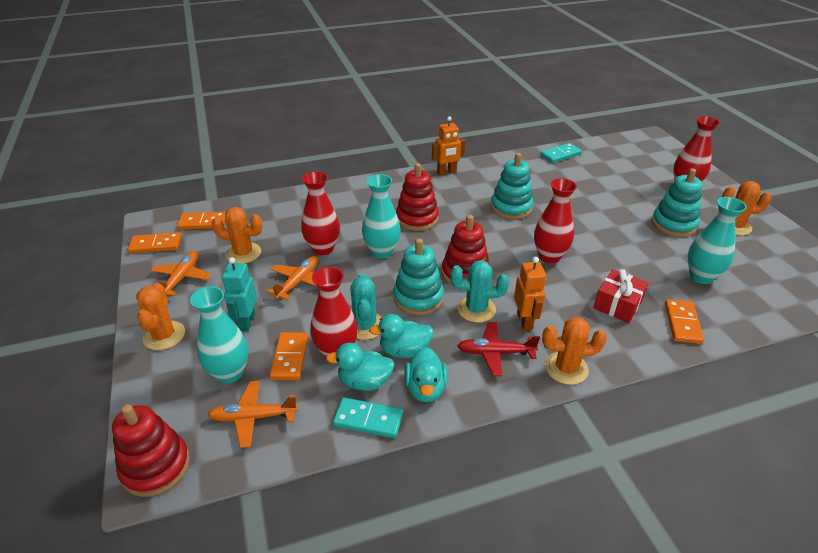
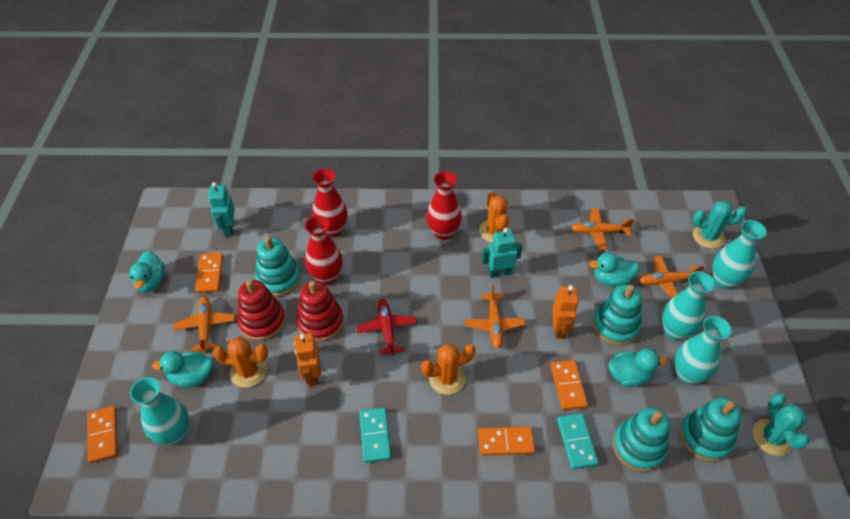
orange cactus: 4 -> 3
orange plane: 3 -> 4
red gift: 1 -> 0
red stacking toy: 3 -> 2
red vase: 4 -> 3
turquoise duck: 3 -> 4
turquoise robot: 1 -> 2
turquoise stacking toy: 3 -> 4
turquoise vase: 3 -> 4

